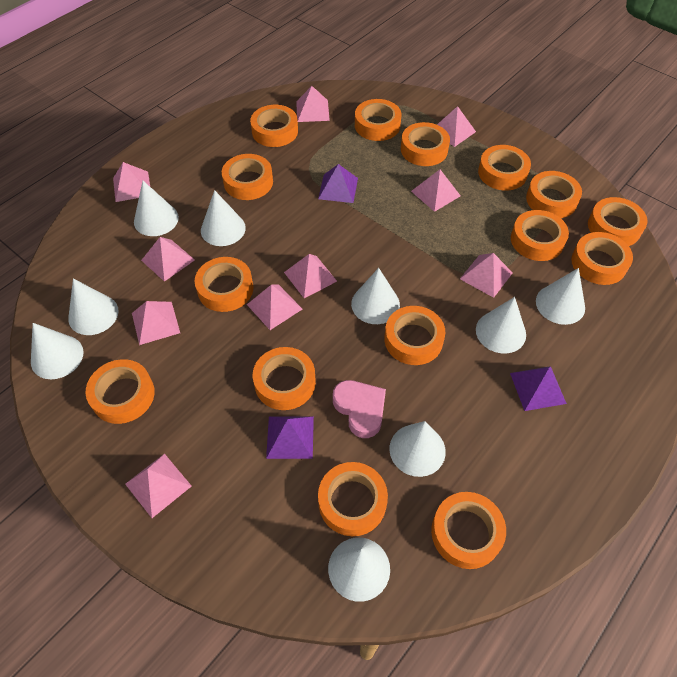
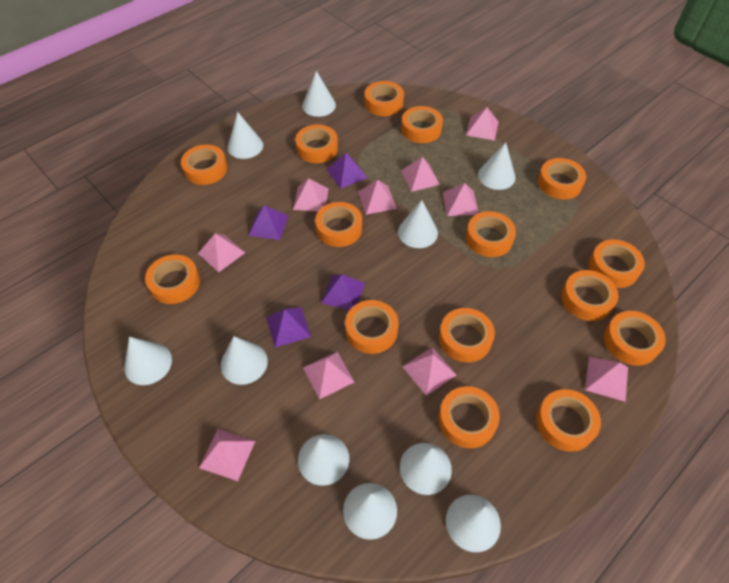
pink heart: 1 -> 0
purple pyramid: 3 -> 4
white cone: 9 -> 10

